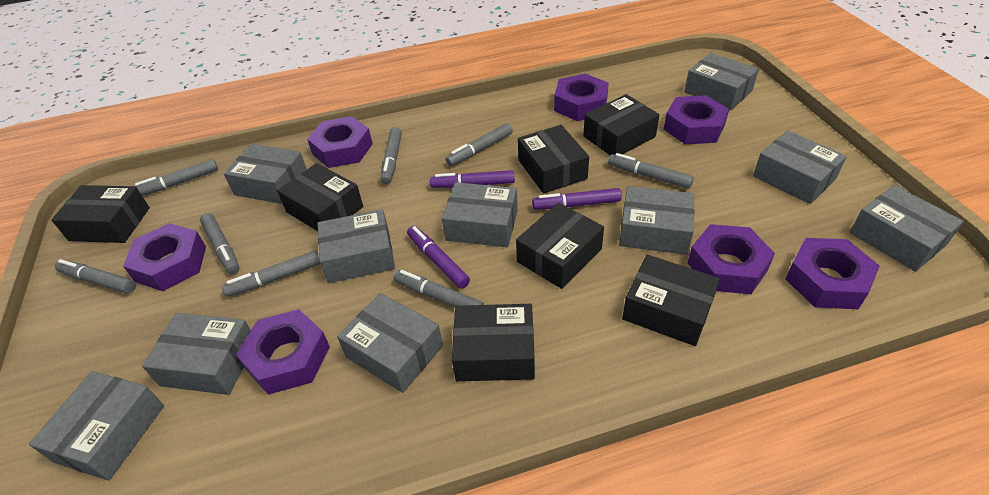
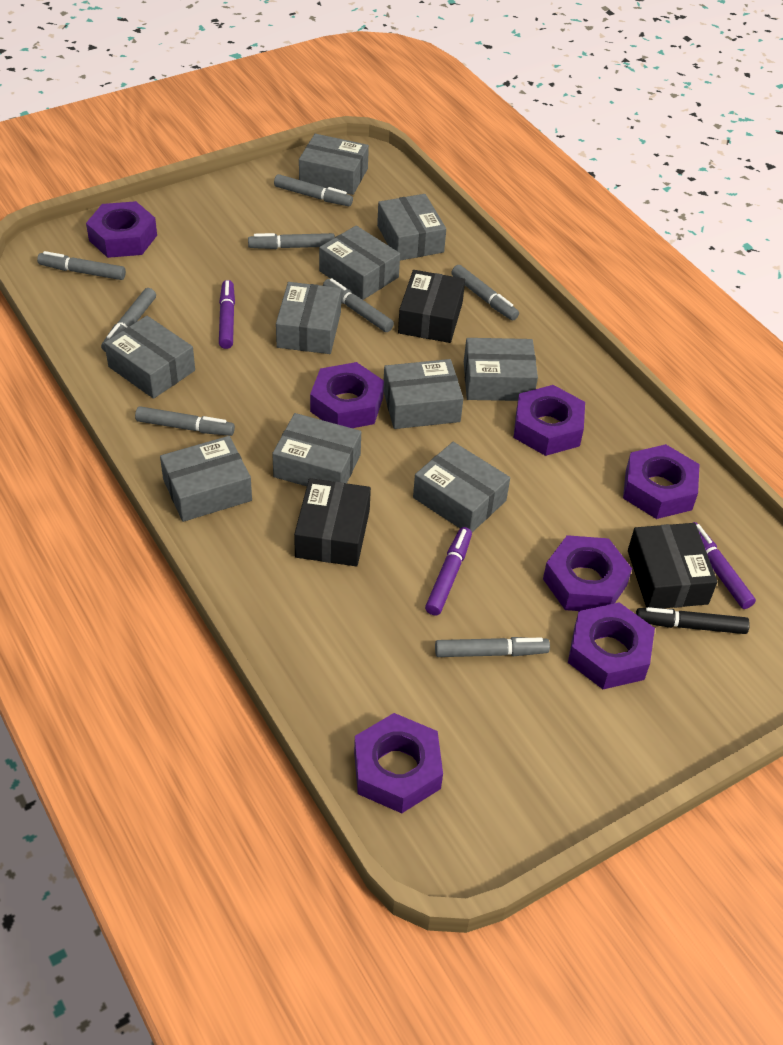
black box: 7 -> 3
black marker: 0 -> 1

